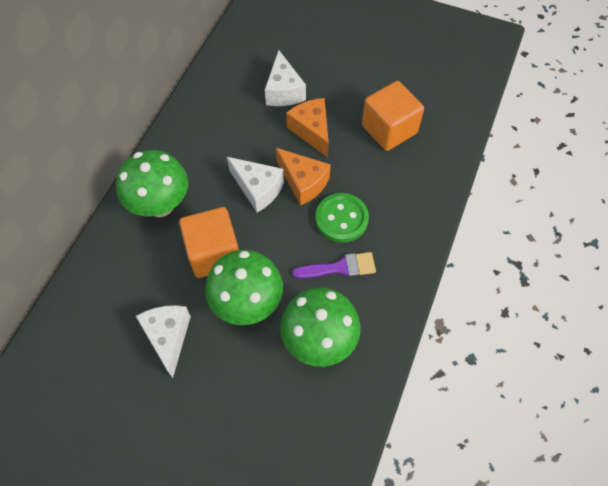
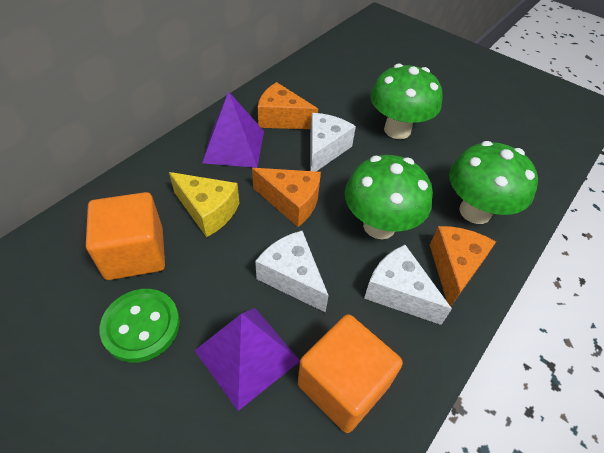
orange cheese: 2 -> 3
purple brush: 1 -> 0
purple pyramid: 0 -> 2
yellow cheese: 0 -> 1

